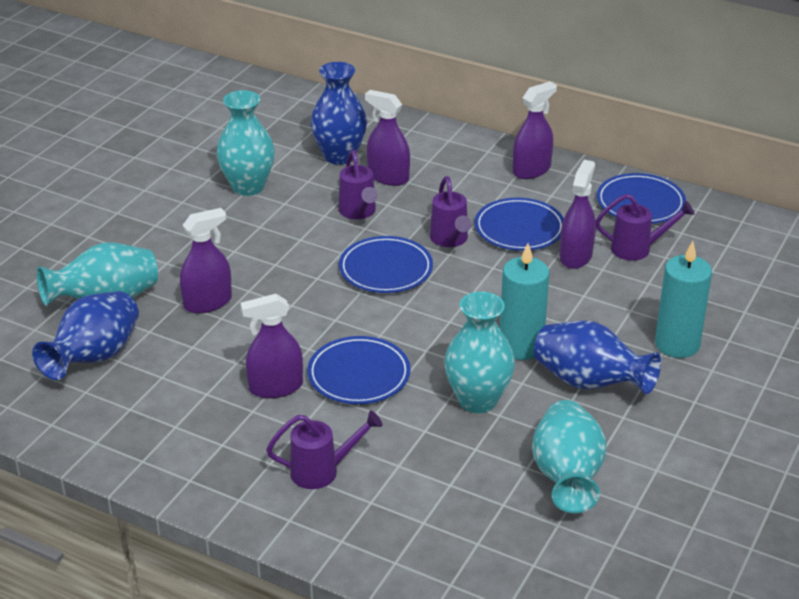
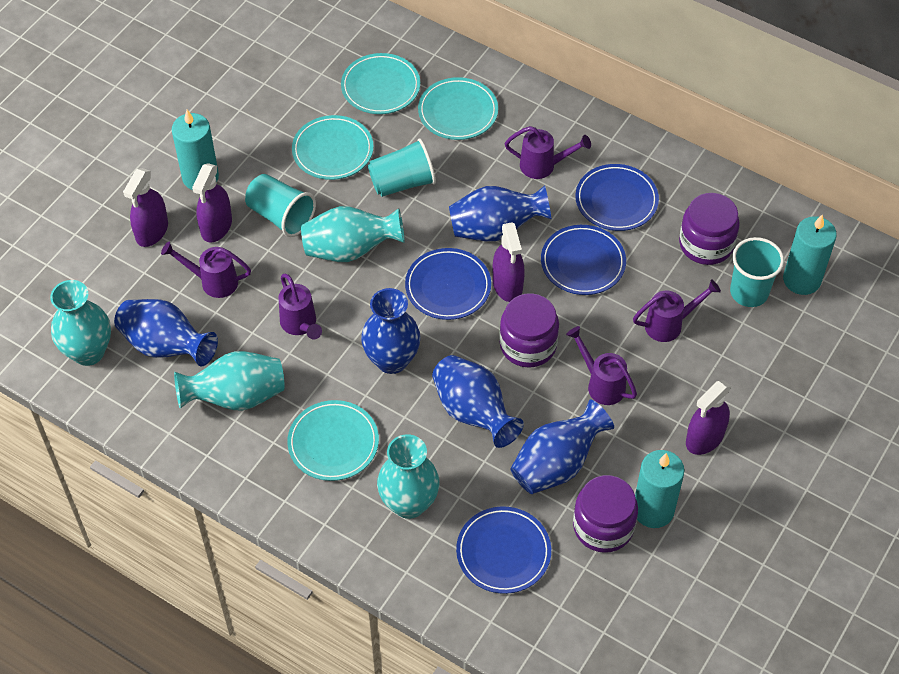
blue vase: 3 -> 5
purple jar: 0 -> 3
purple spray bottle: 5 -> 4
purple watering can: 4 -> 5
turquoise candle: 2 -> 3
turquoise cup: 0 -> 3
turquoise plate: 0 -> 4

